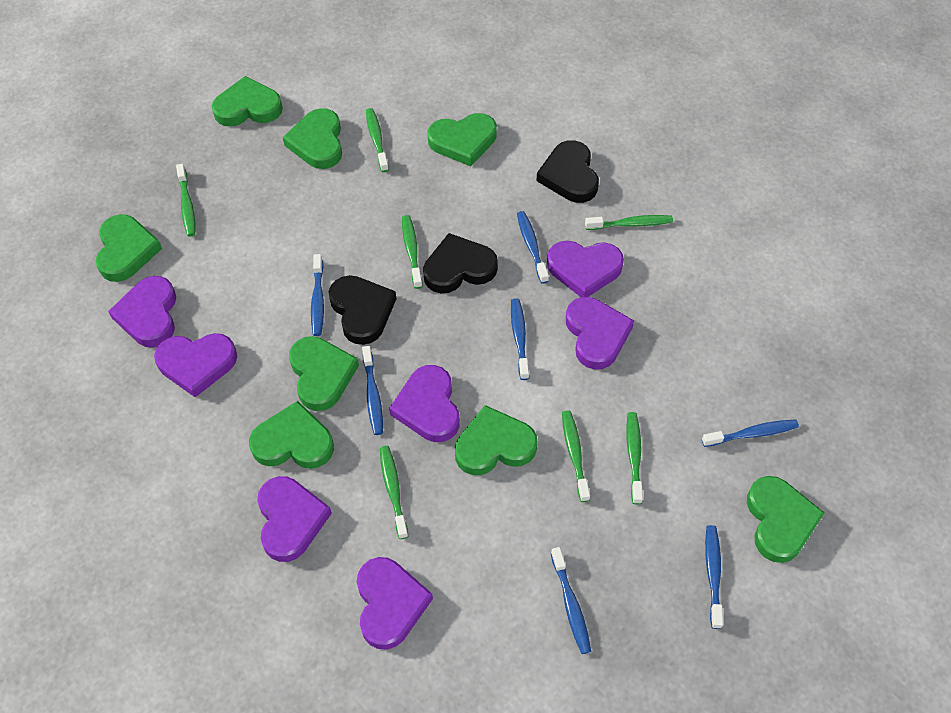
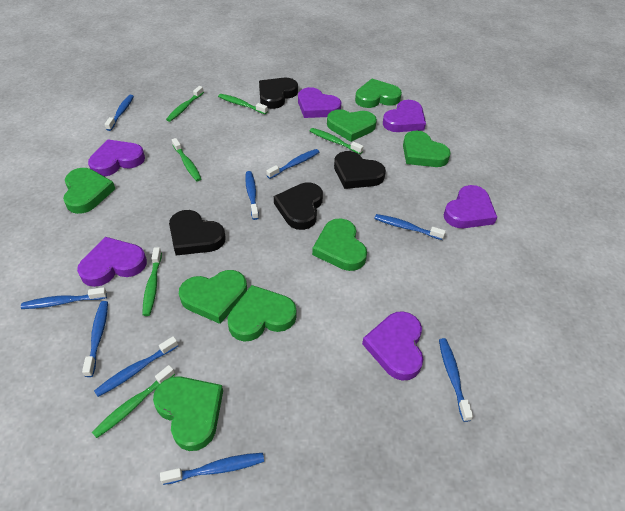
black heart: 3 -> 4
blue toothbrush: 7 -> 9
green toothbrush: 7 -> 6
purple heart: 7 -> 6

